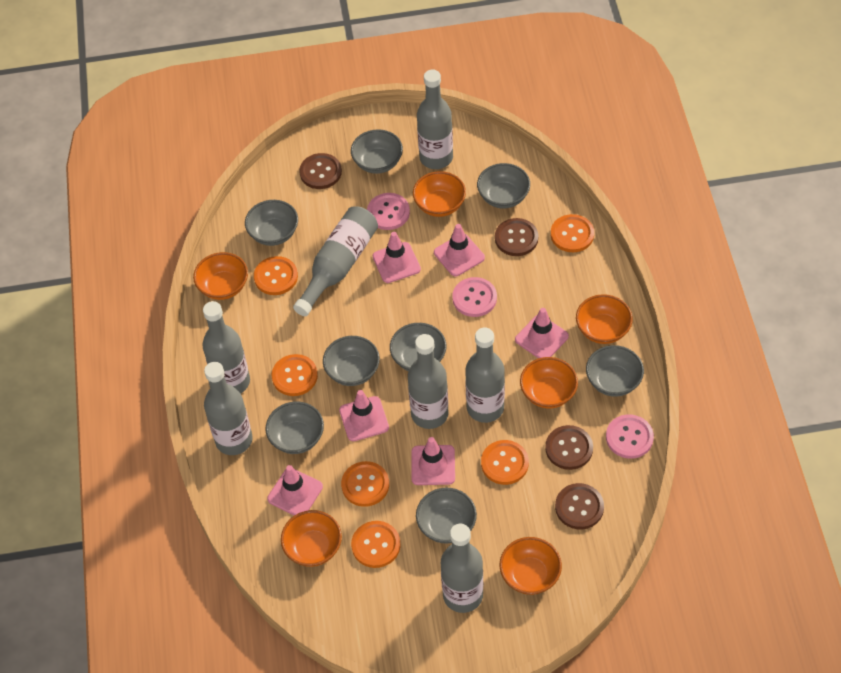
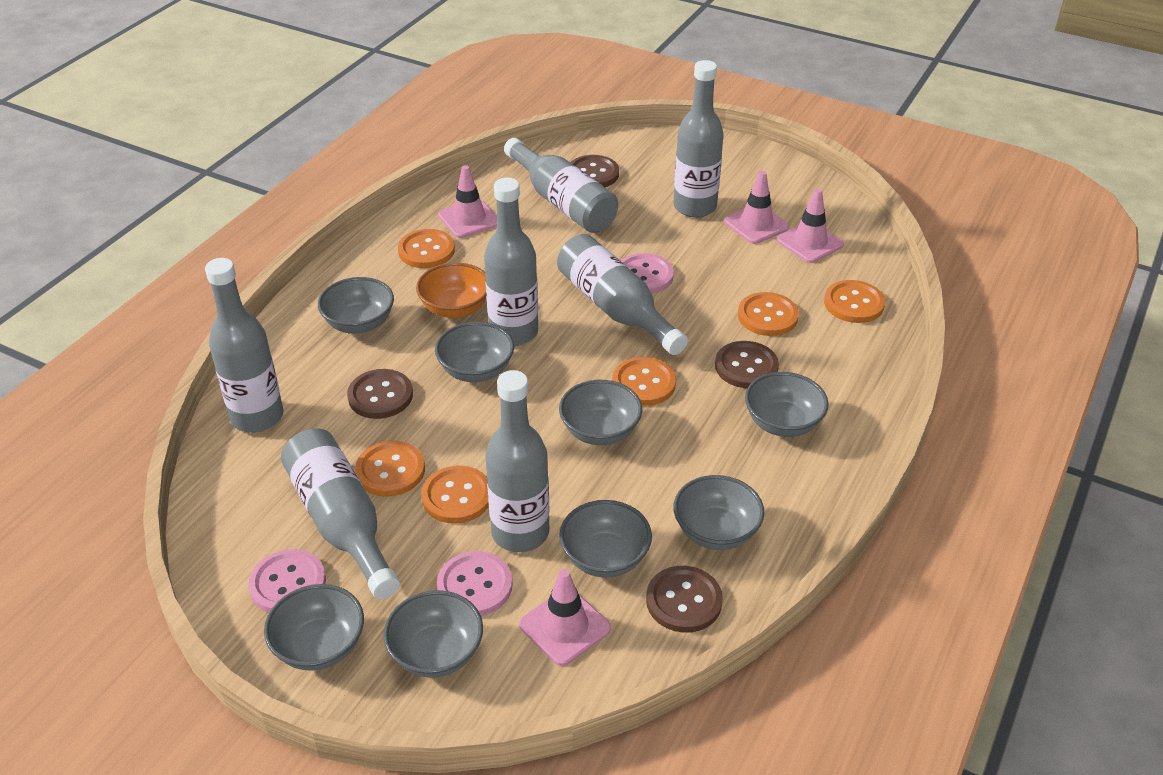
orange bowl: 6 -> 1
pink traffic cone: 6 -> 4

